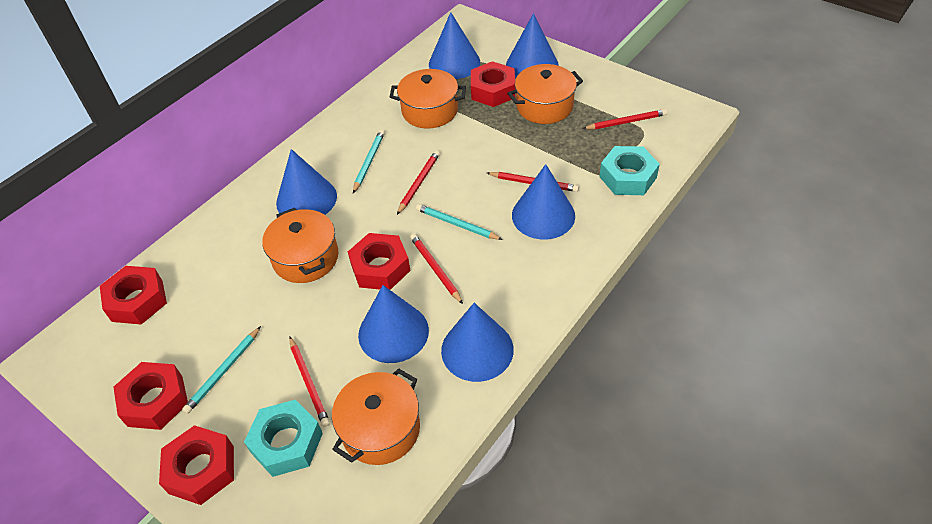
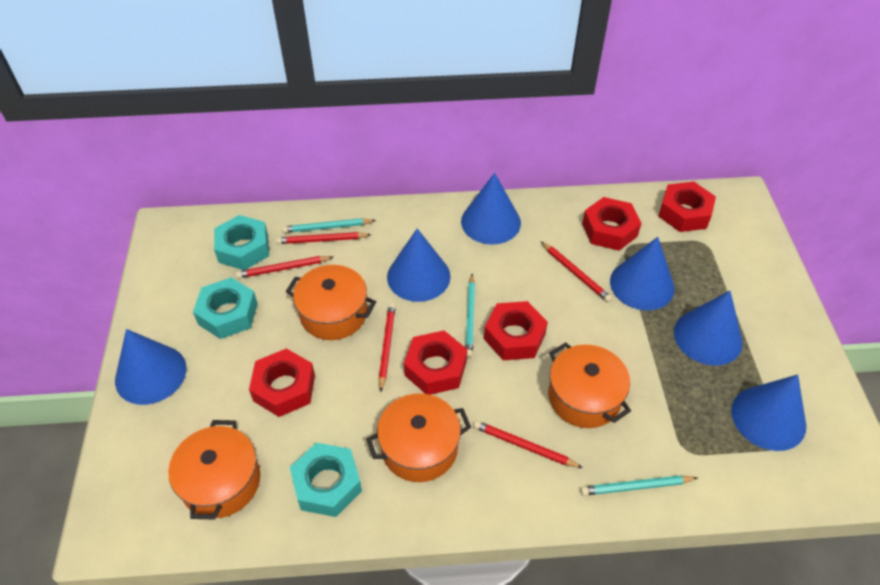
turquoise nut: 2 -> 3

